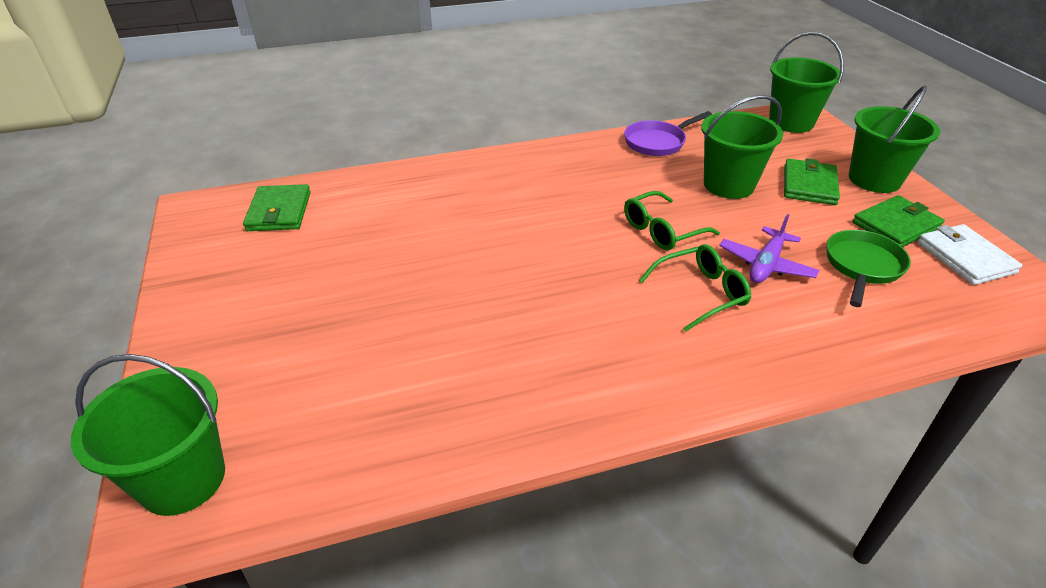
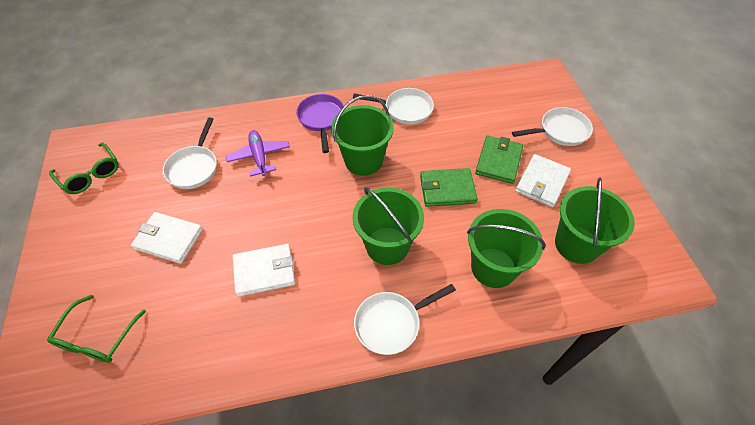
green pan: 1 -> 0
green wallet: 3 -> 2
white pan: 0 -> 4
white wallet: 1 -> 3

